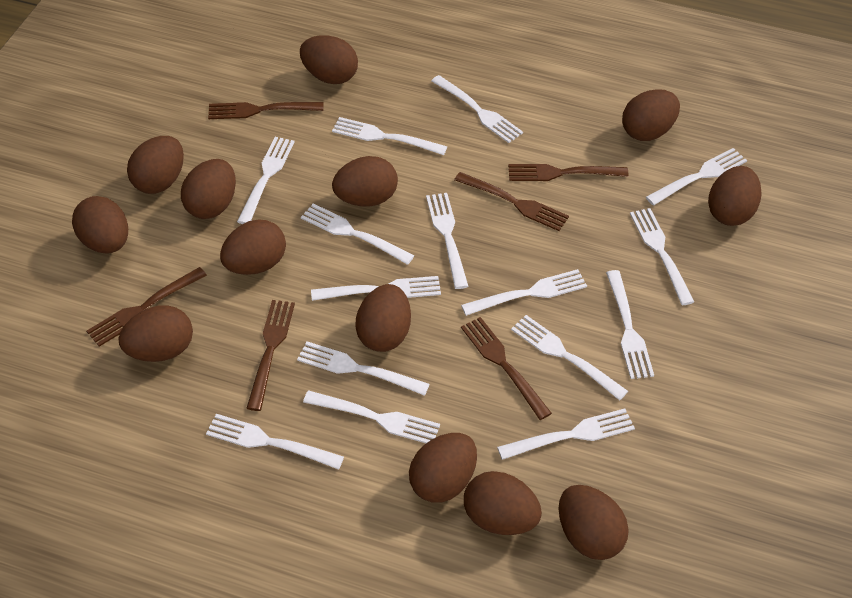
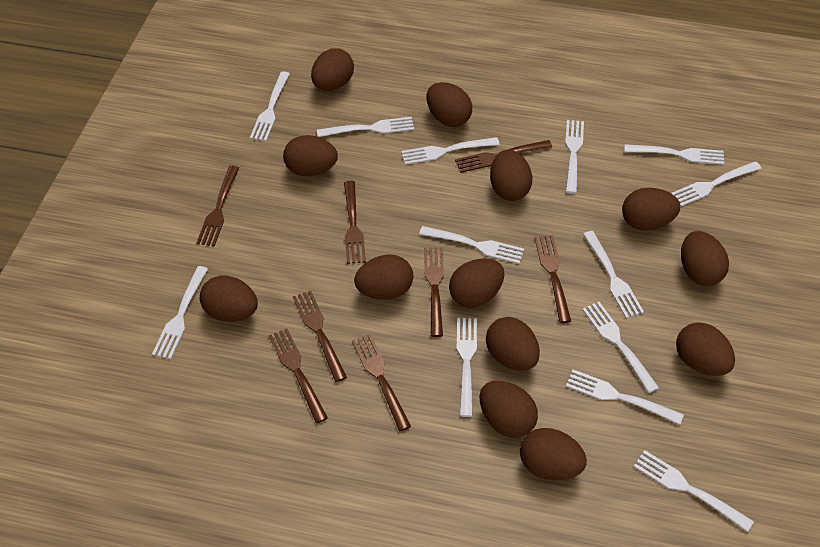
brown fork: 6 -> 8
white fork: 15 -> 13

